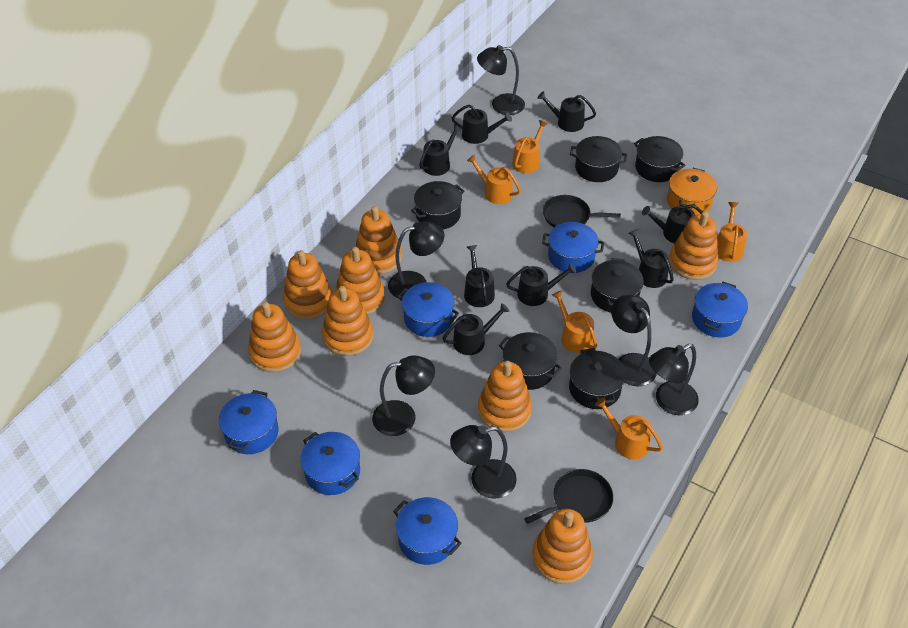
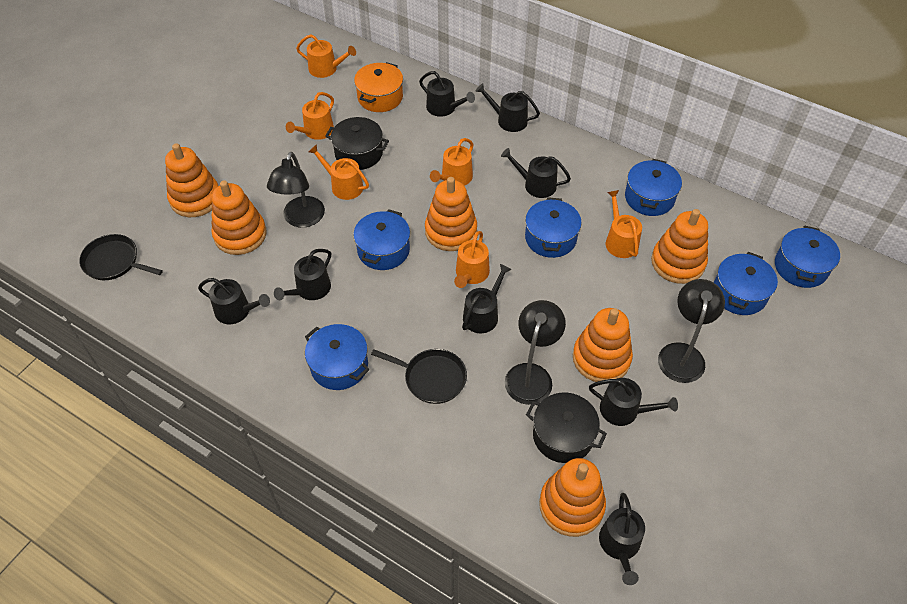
black lamp: 6 -> 3
black pot: 6 -> 2
orange stacking toy: 8 -> 6
orange watering can: 5 -> 6

